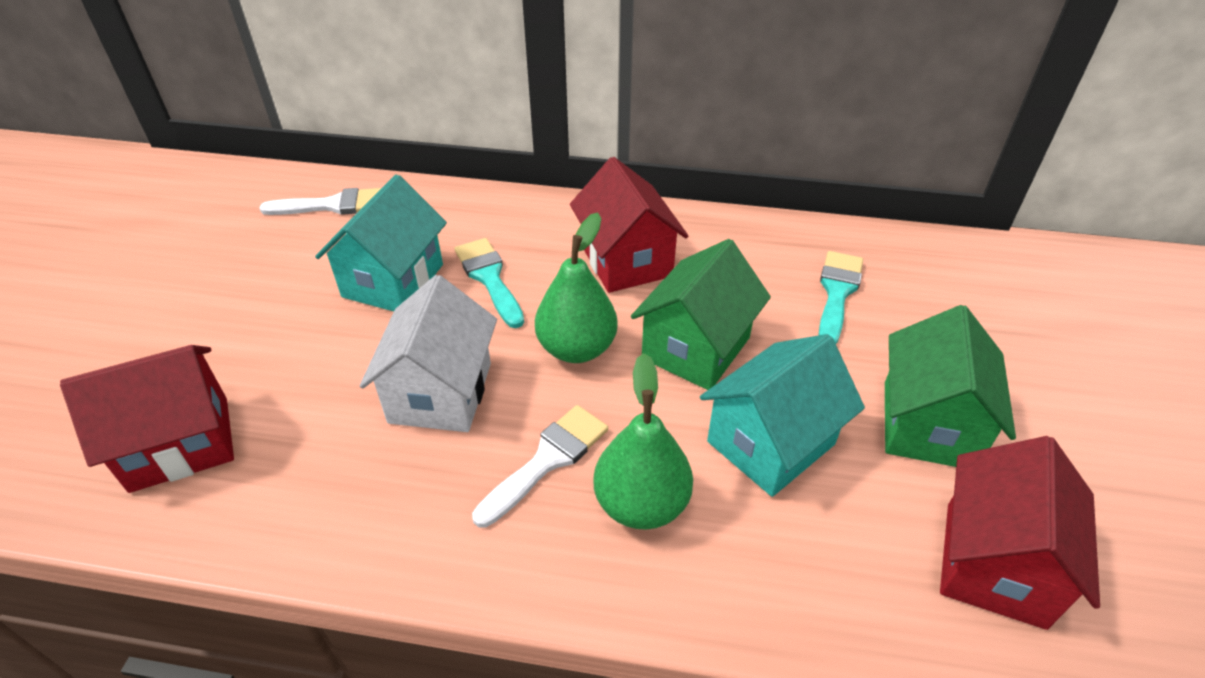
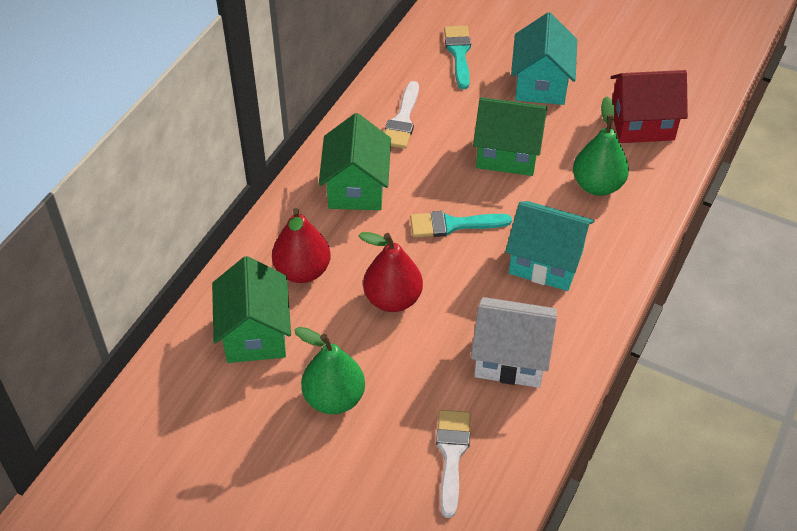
green house: 2 -> 3
red house: 3 -> 1
red pear: 0 -> 2

